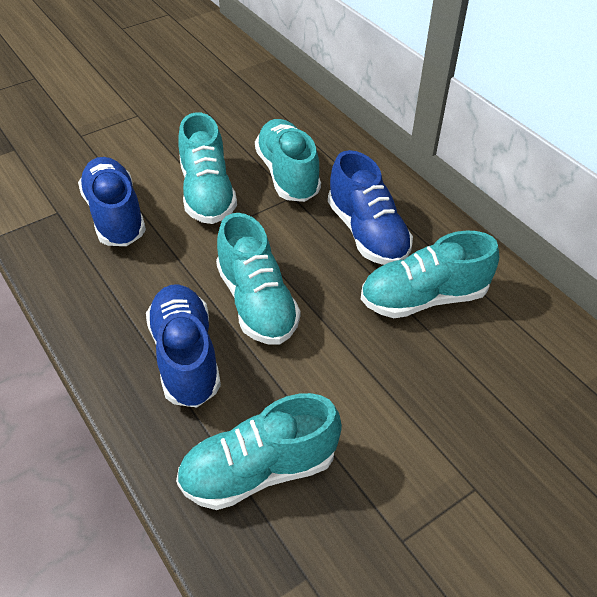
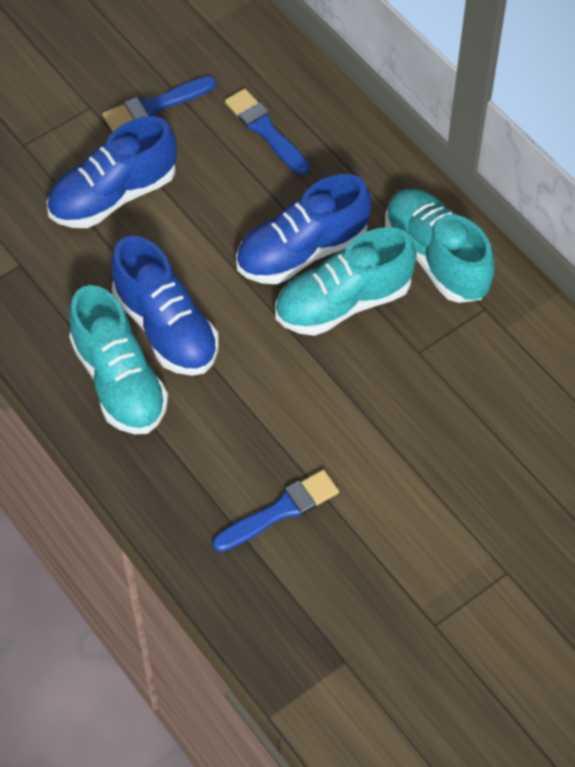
blue brush: 0 -> 3
turquoise shoe: 5 -> 3

